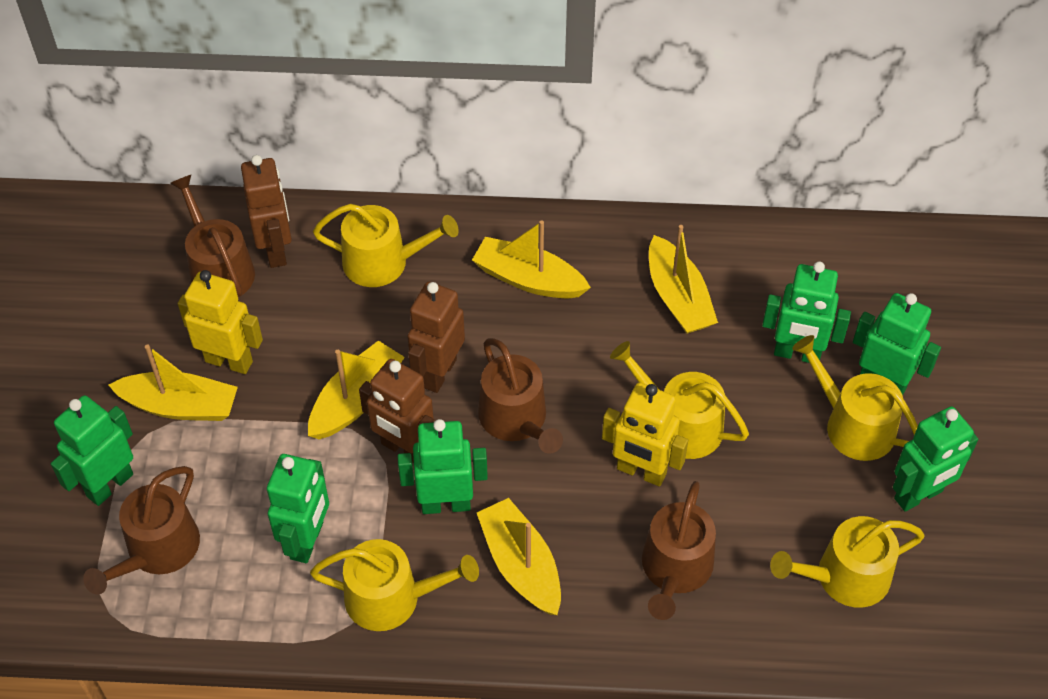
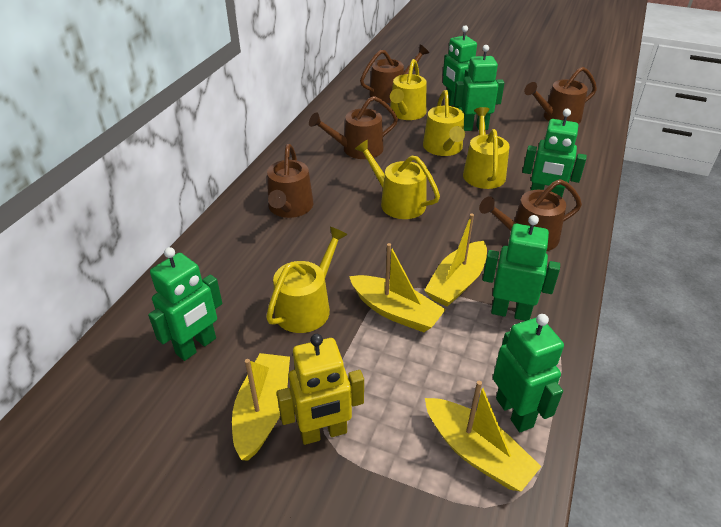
brown robot: 3 -> 0
brown watering can: 4 -> 5
yellow boat: 5 -> 4
yellow robot: 2 -> 1

